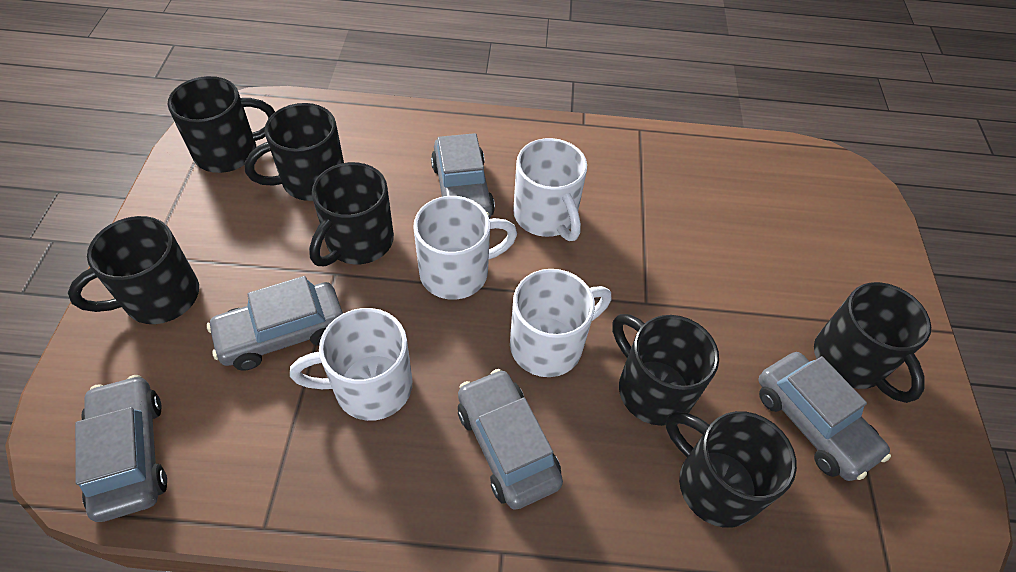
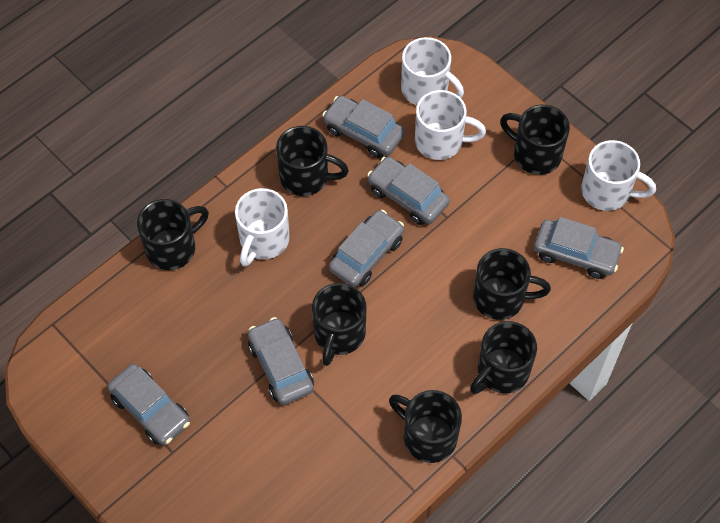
grey car: 5 -> 6

